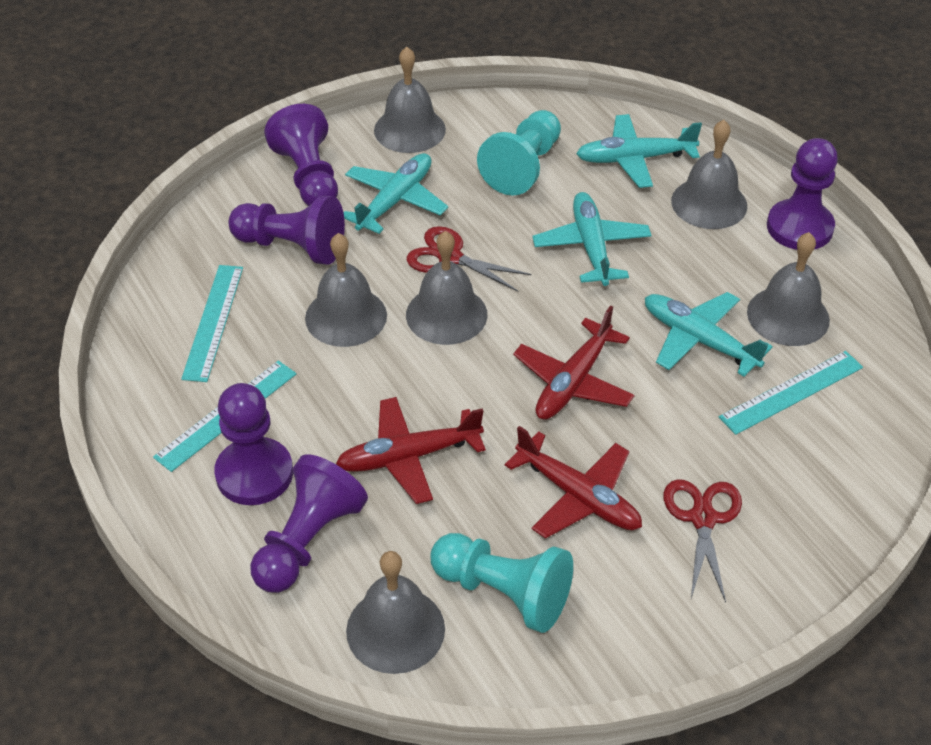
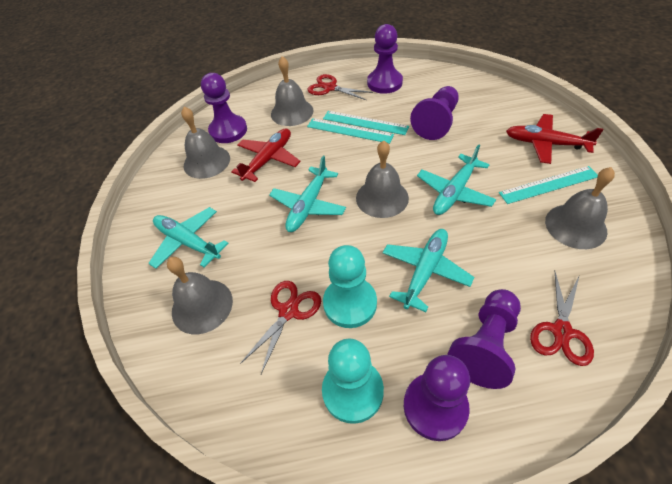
grey bell: 6 -> 5
red plane: 3 -> 2
red scissors: 2 -> 3

